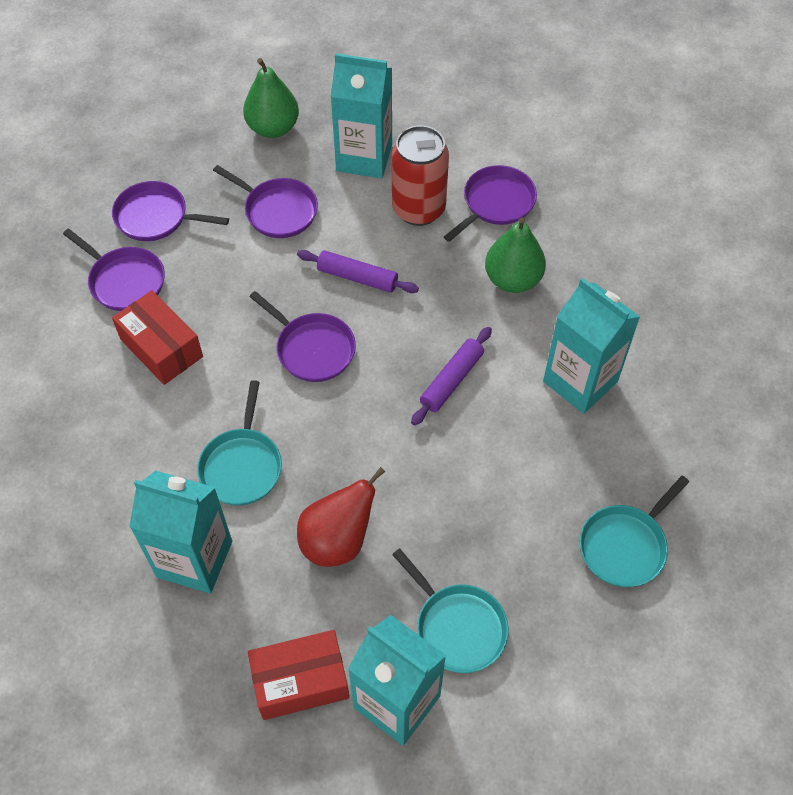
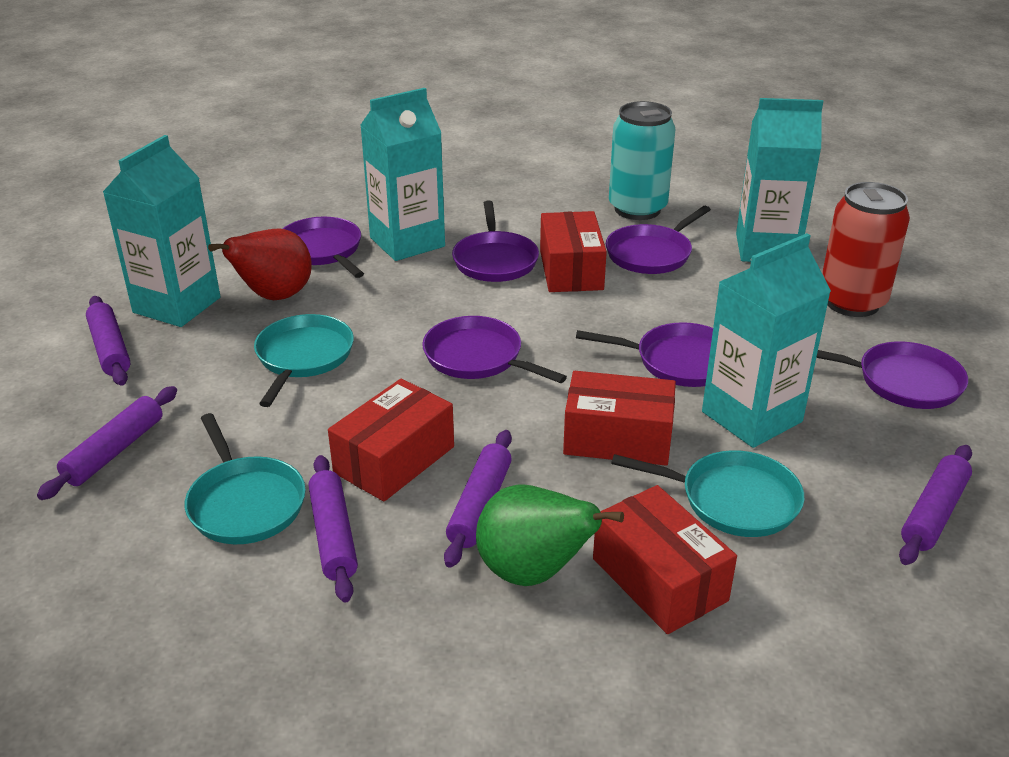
green pear: 2 -> 1
purple pan: 5 -> 6
purple rolling pin: 2 -> 5
red box: 2 -> 4
turquoise can: 0 -> 1

